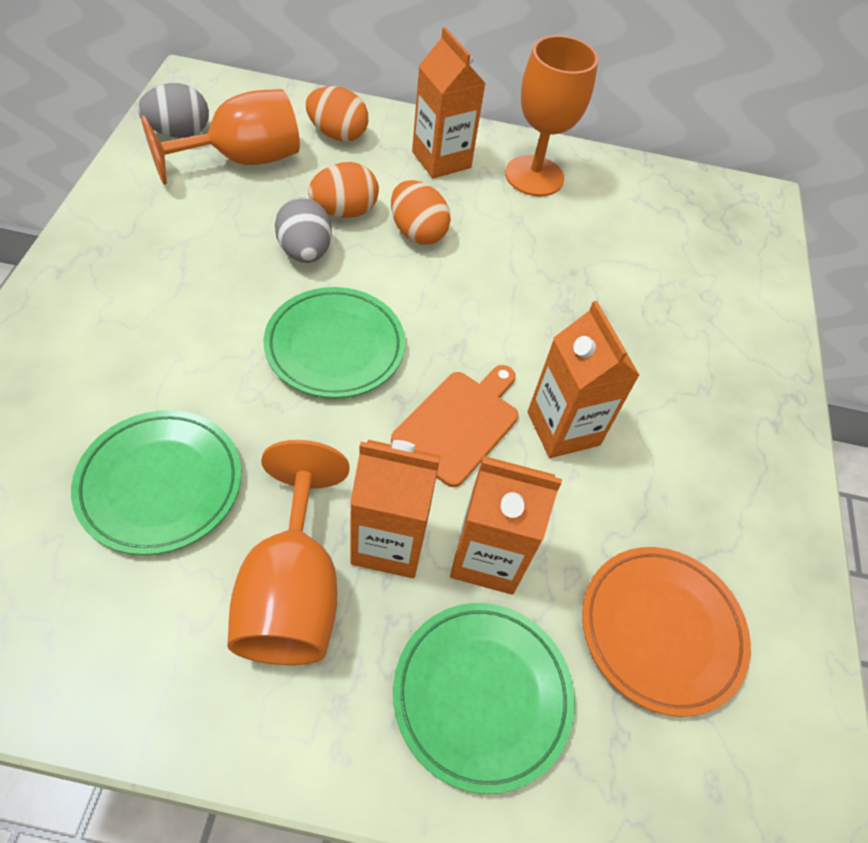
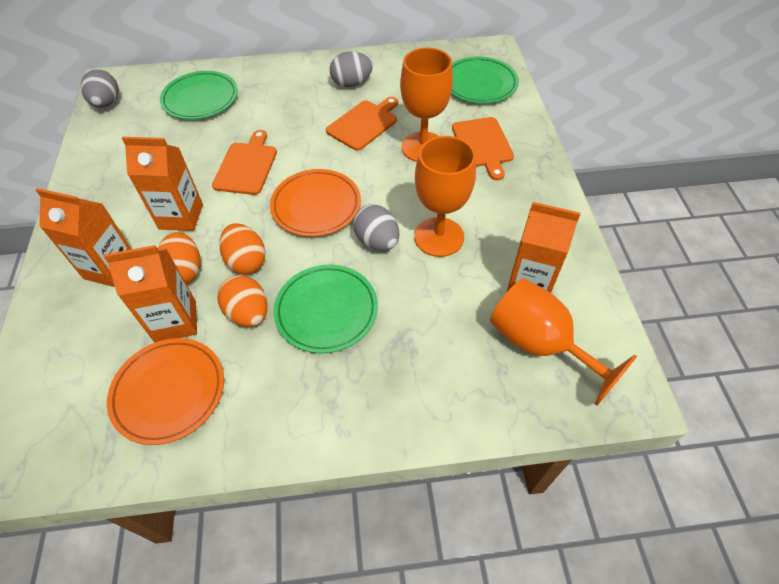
grey egg: 2 -> 3
orange cutting board: 1 -> 3
orange plate: 1 -> 2

